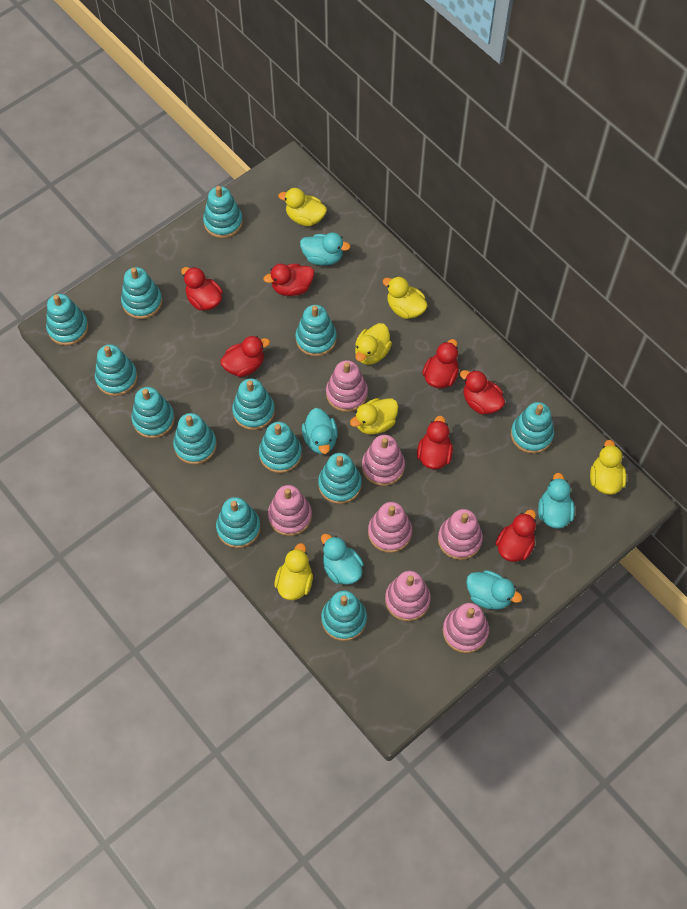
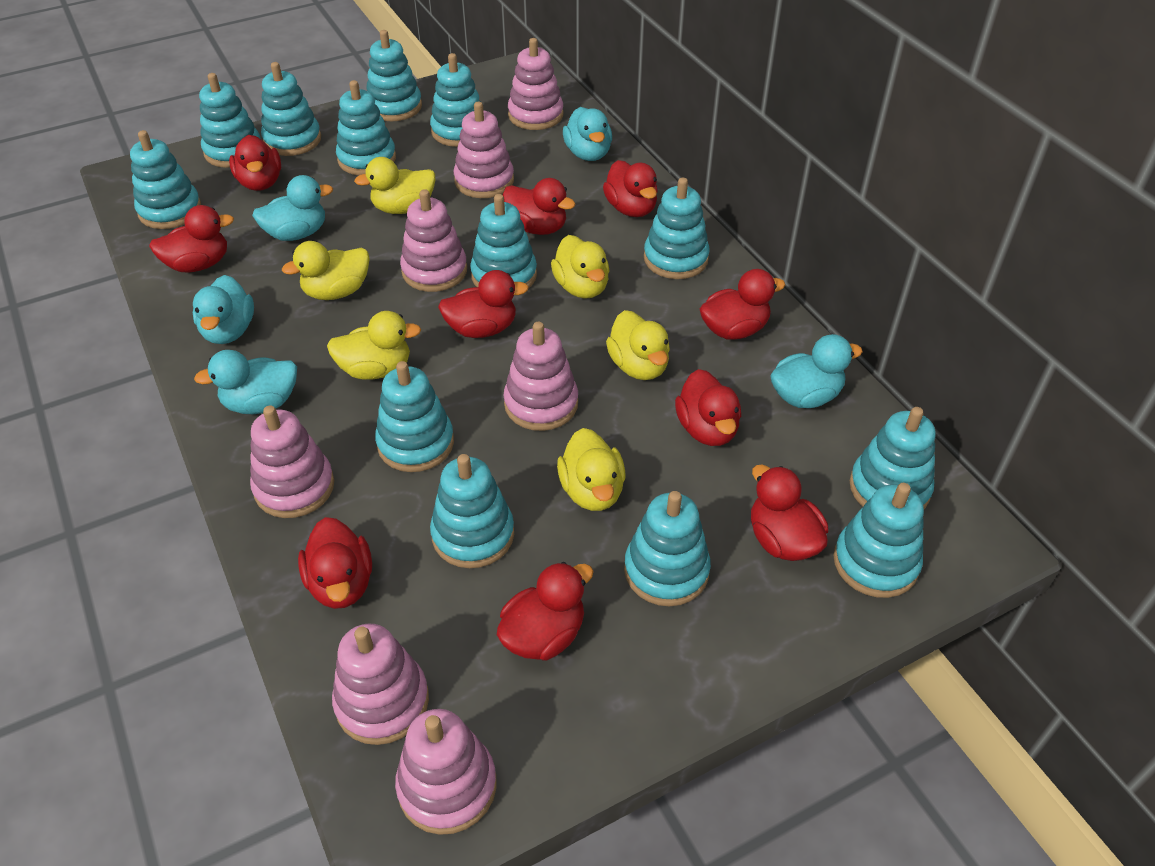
red duck: 7 -> 10

